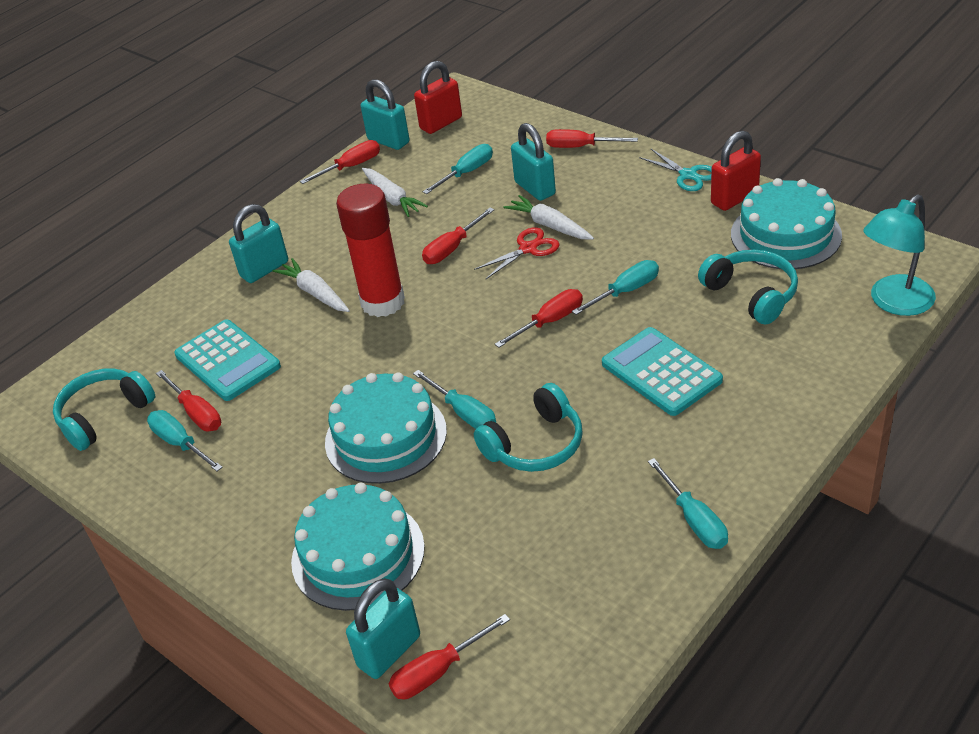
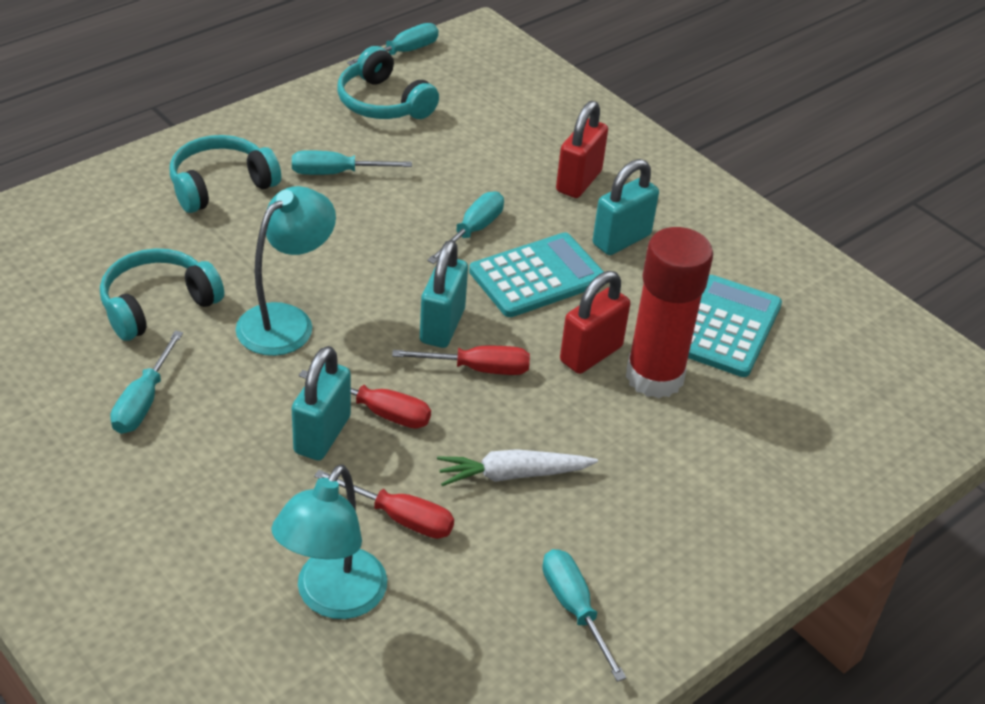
red scissors: 1 -> 0
red screwdriver: 6 -> 3
turquoise cake: 3 -> 0
turquoise lamp: 1 -> 2
turquoise padlock: 4 -> 3
turquoise scissors: 1 -> 0
white carrot: 3 -> 1

